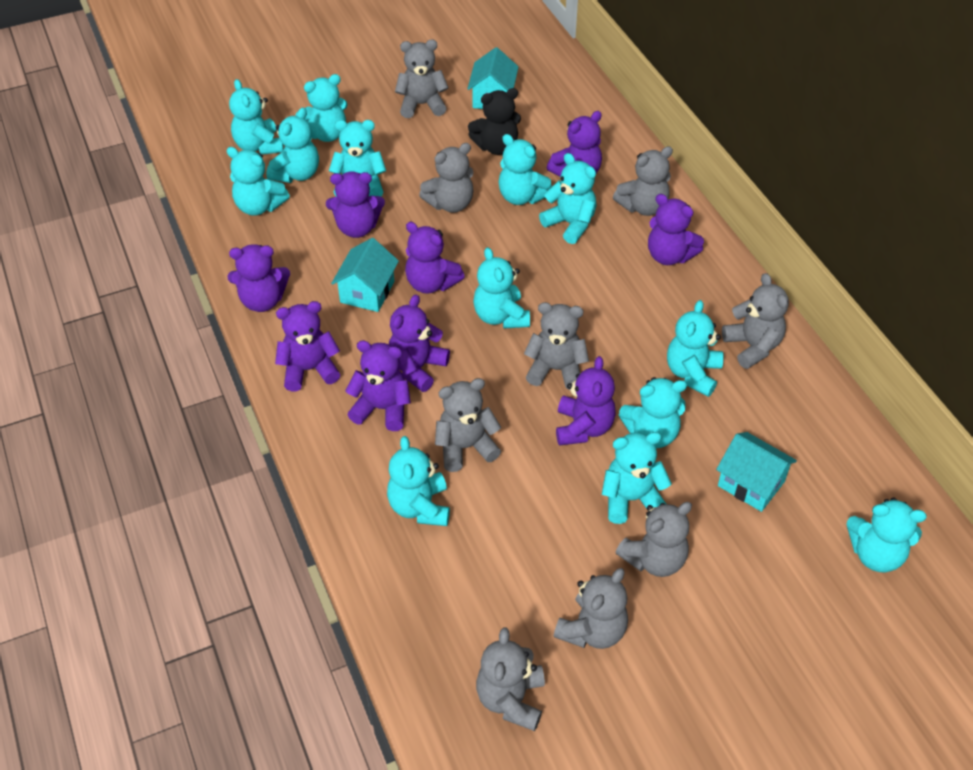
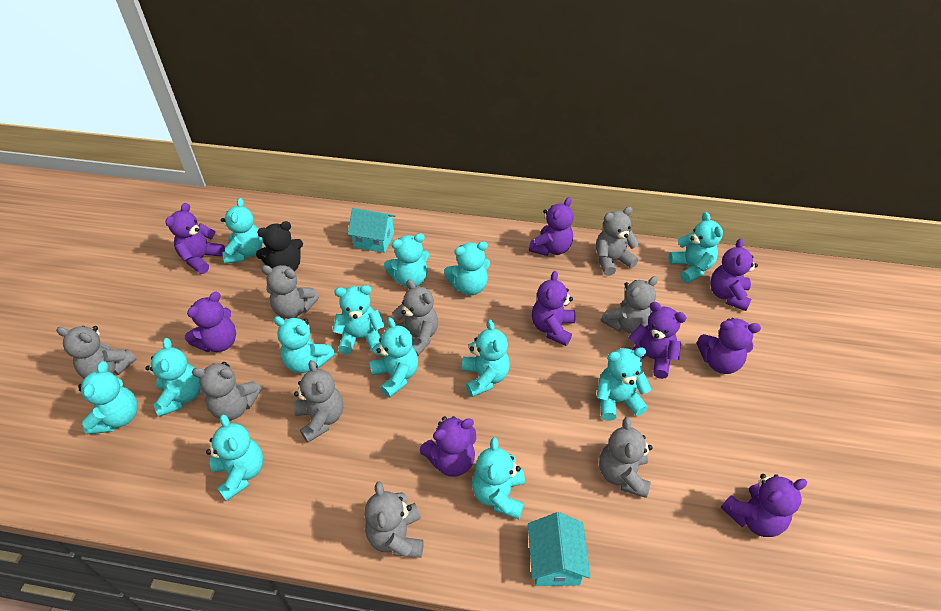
turquoise house: 3 -> 2

